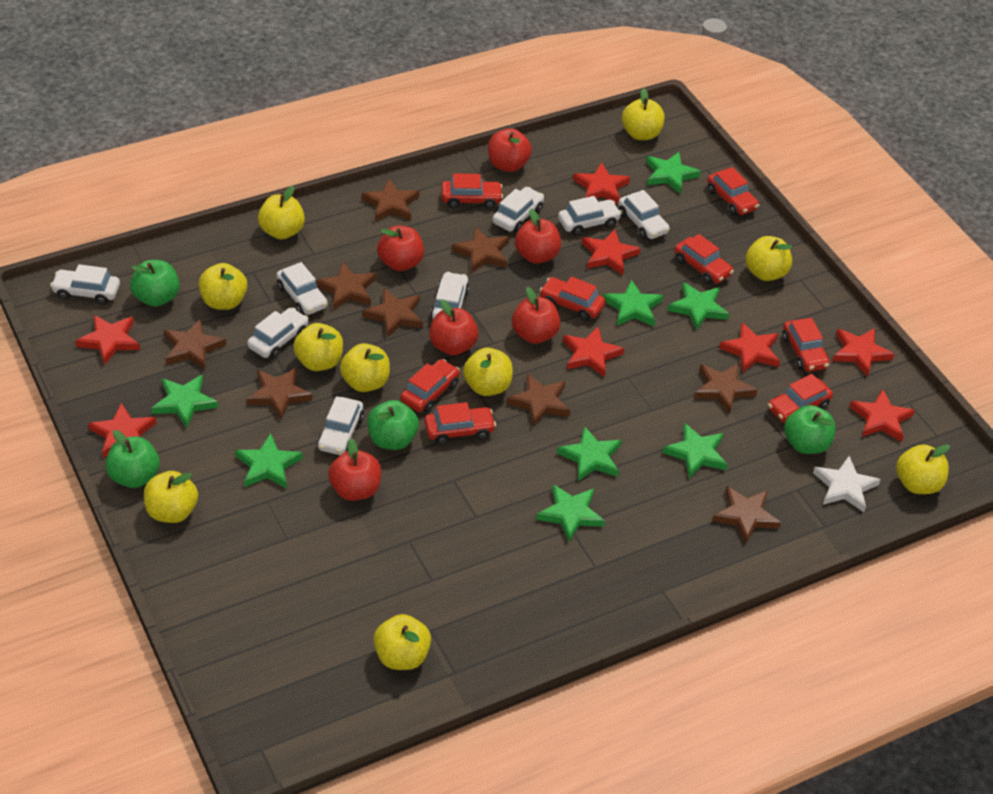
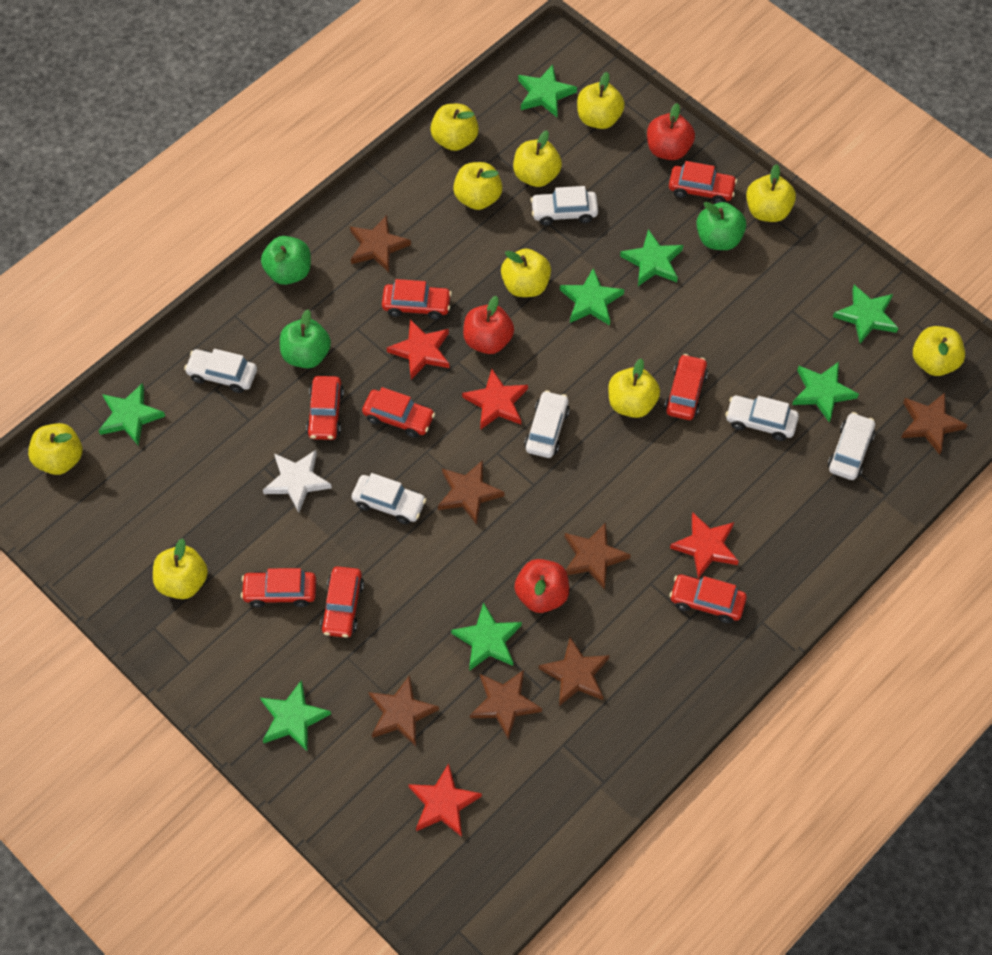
brown star: 9 -> 7
green apple: 4 -> 3
red apple: 6 -> 3
red star: 8 -> 4
white car: 8 -> 6

